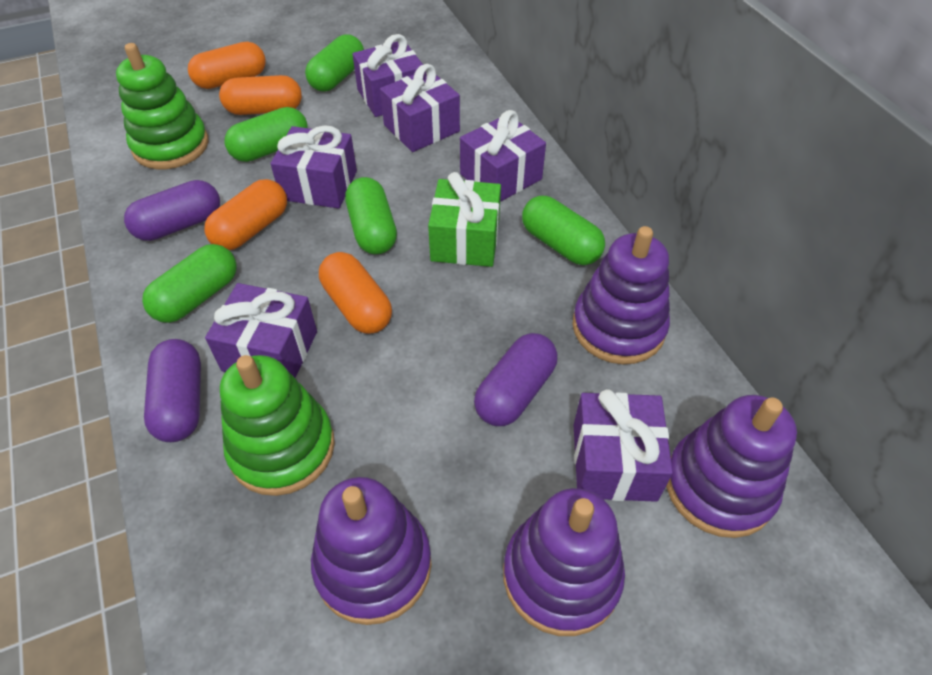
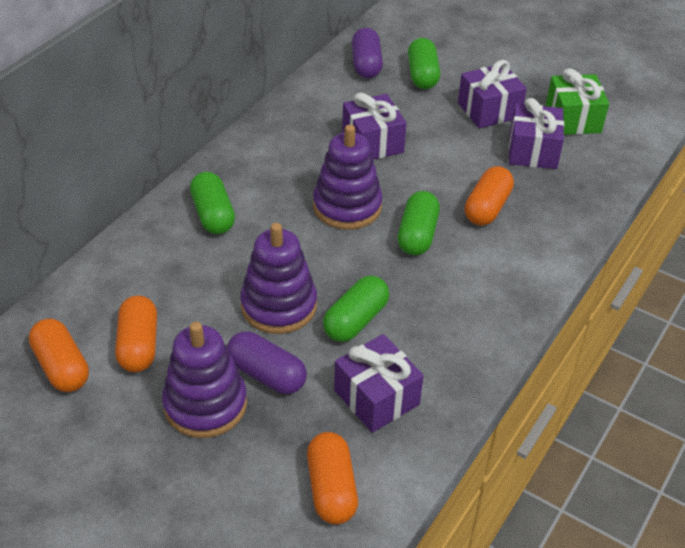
green capsule: 5 -> 4
green stacking toy: 2 -> 0
purple capsule: 3 -> 2
purple gift: 6 -> 4
purple stacking toy: 4 -> 3

